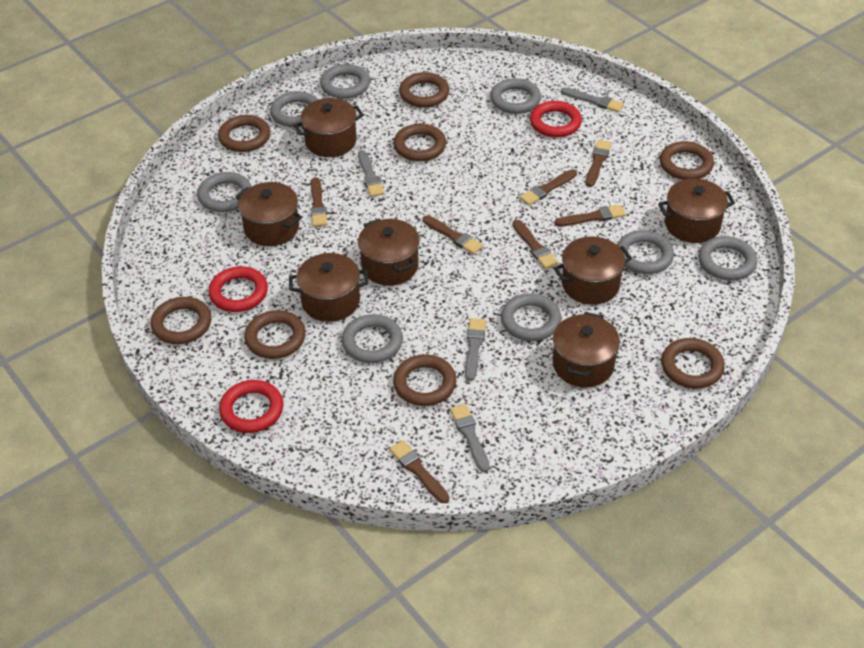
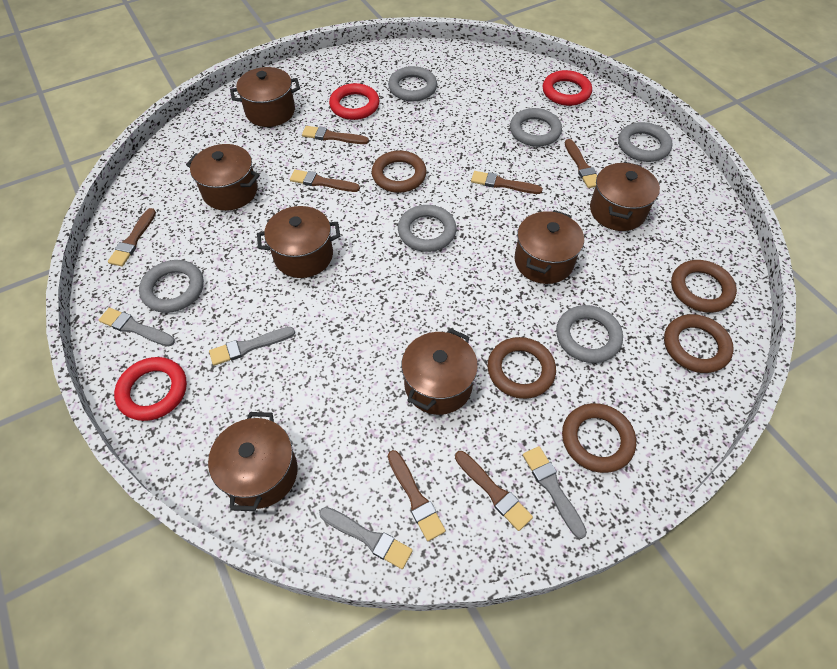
brown ring: 8 -> 5
grey ring: 8 -> 6

